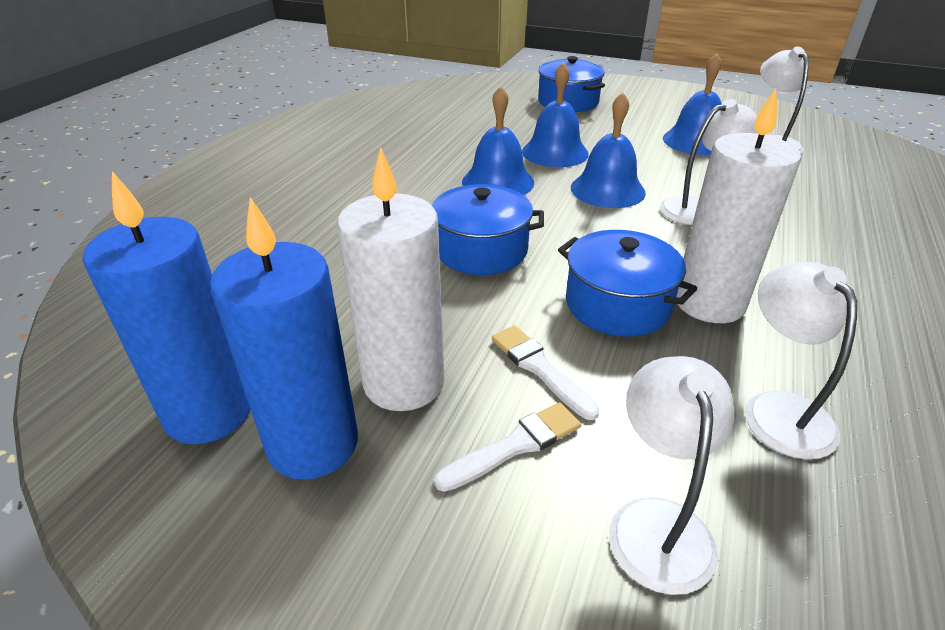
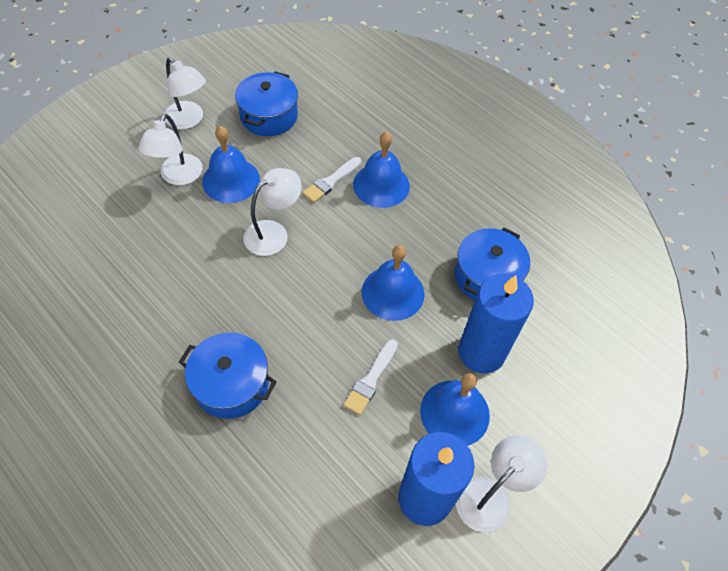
white candle: 2 -> 0

